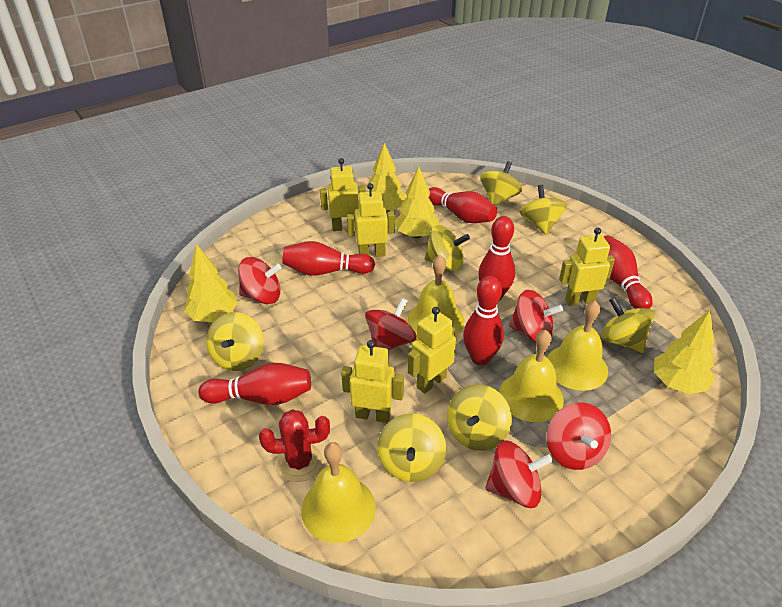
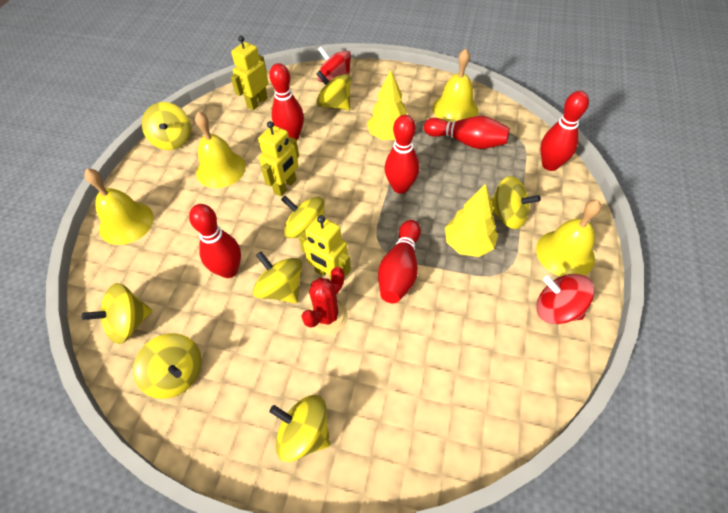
red spinning top: 5 -> 2
yellow robot: 5 -> 3
yellow spinning top: 7 -> 8
yellow tree: 4 -> 2

